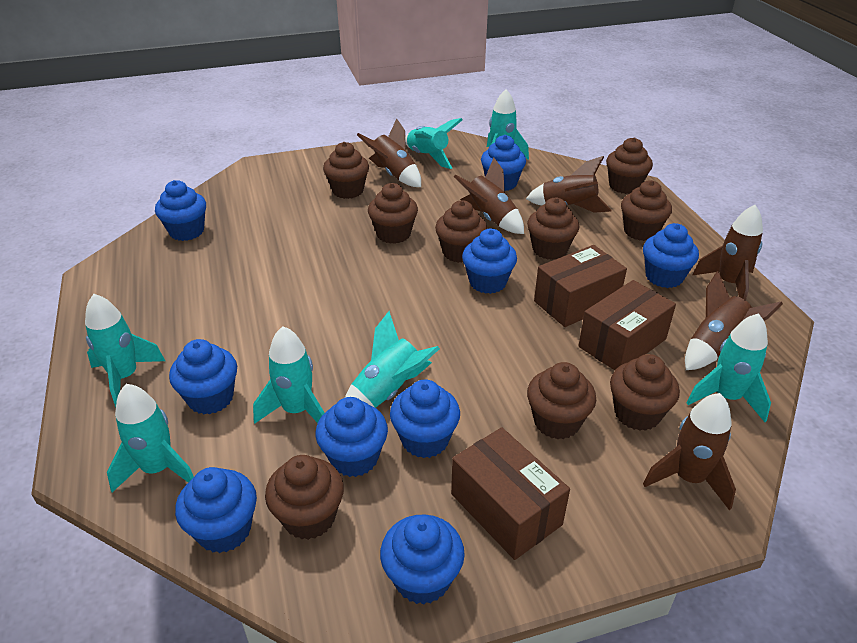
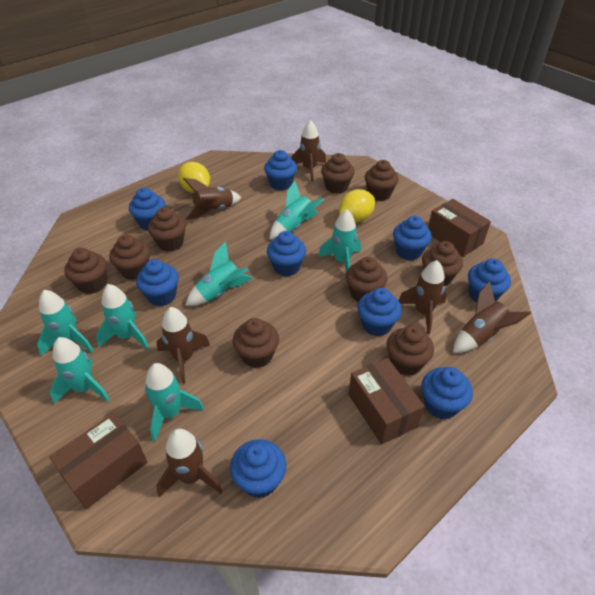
yellow lemon: 0 -> 2

